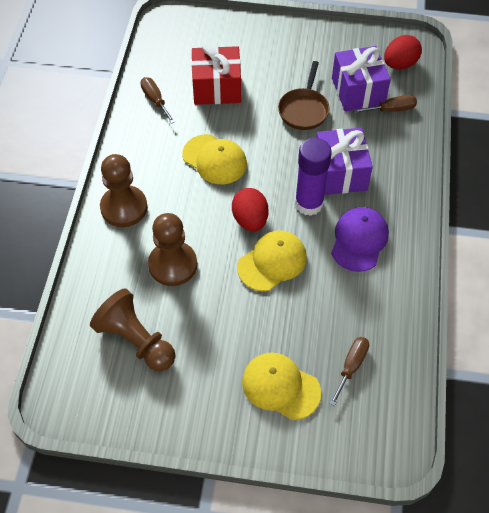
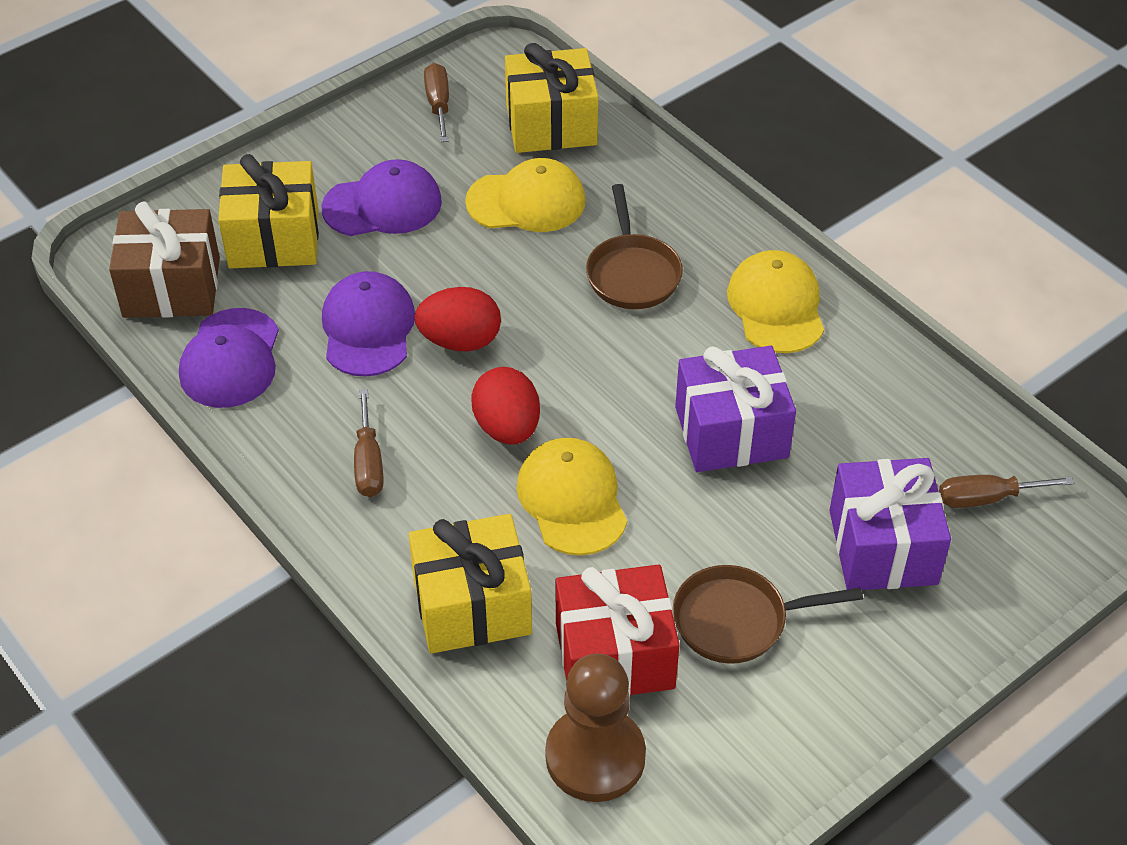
brown gift: 0 -> 1
brown pan: 1 -> 2
brown pawn: 3 -> 1
purple cap: 1 -> 3
purple glue stick: 1 -> 0
yellow gift: 0 -> 3

